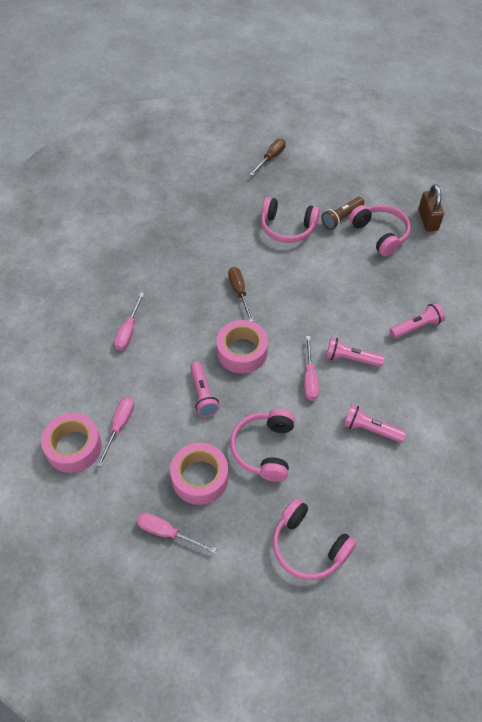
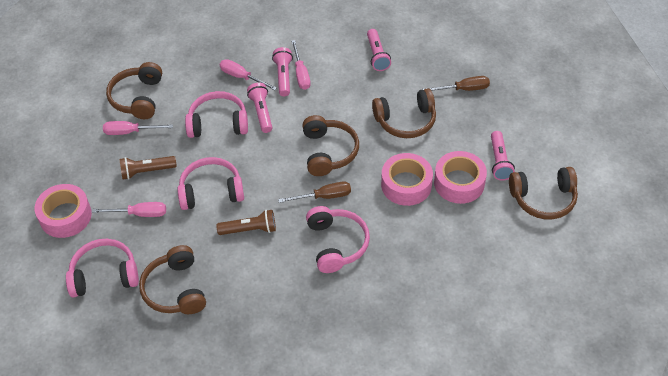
brown flashlight: 1 -> 2
brown headphones: 0 -> 5
brown padlock: 1 -> 0

